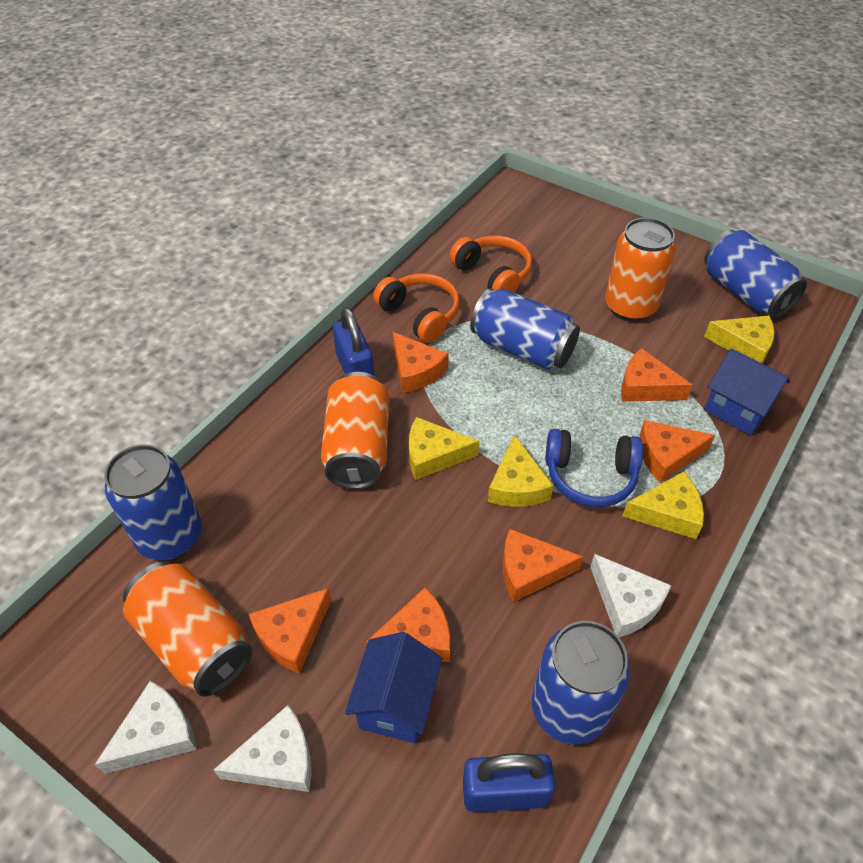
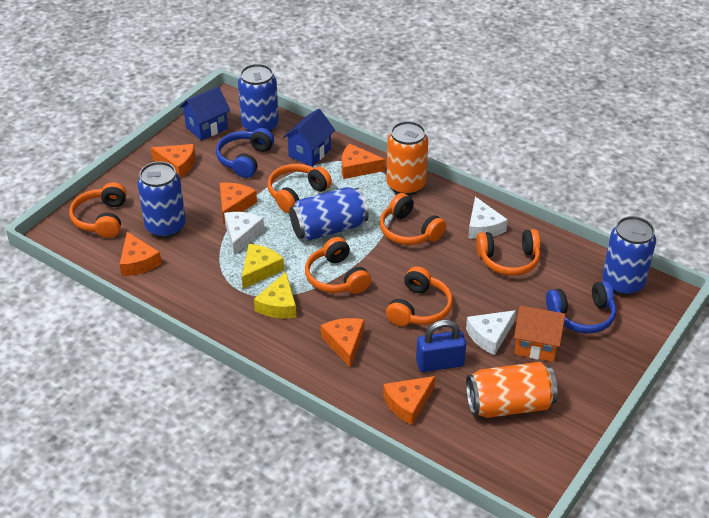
blue headphones: 1 -> 2
blue padlock: 2 -> 1
orange can: 3 -> 2
orange headphones: 2 -> 6
orange house: 0 -> 1
yellow cheese: 4 -> 2

